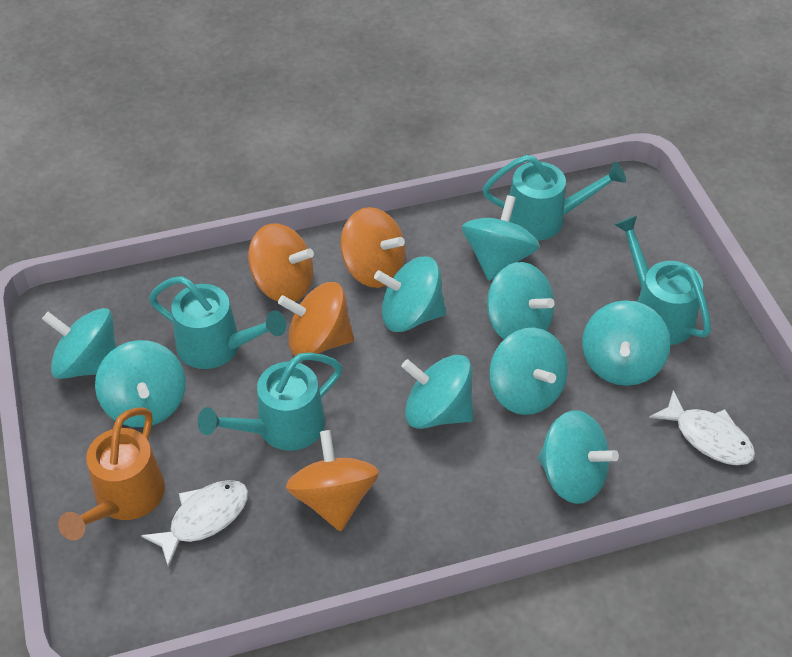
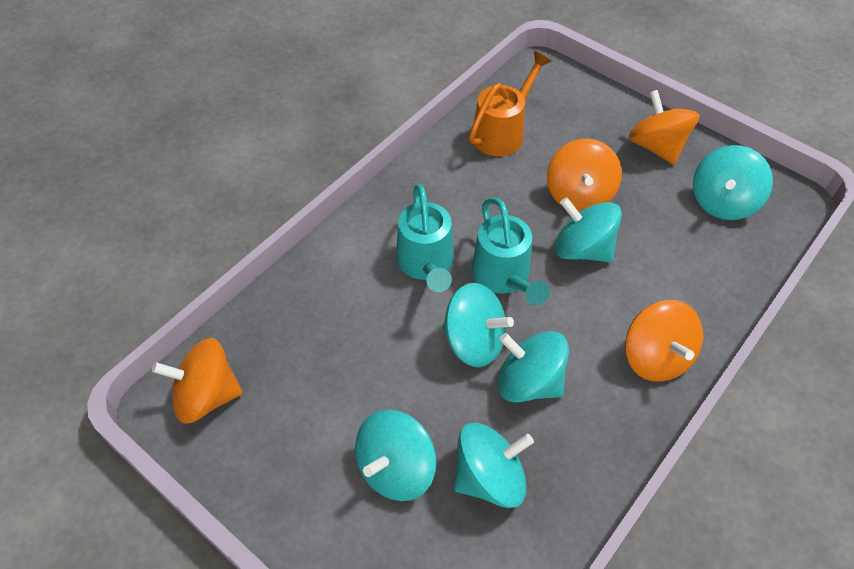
turquoise spinning top: 9 -> 6
turquoise watering can: 4 -> 2
white fish: 2 -> 0

